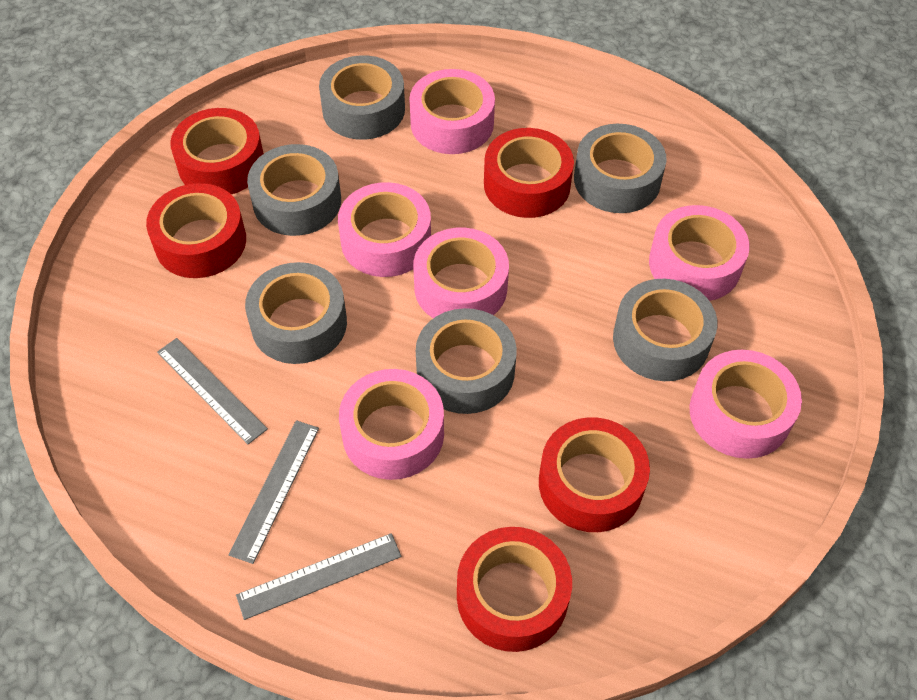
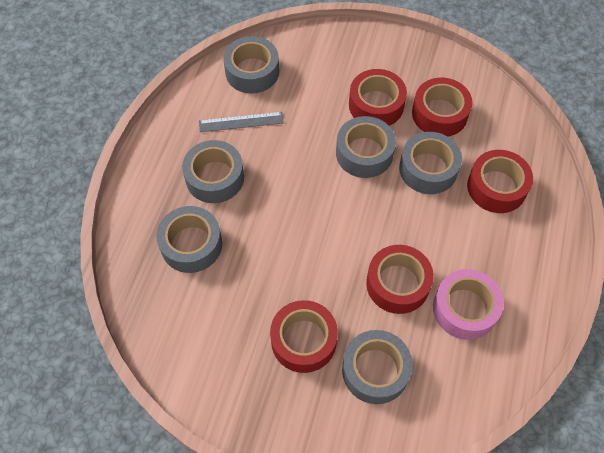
grey ruler: 3 -> 1
pink tape: 6 -> 1

